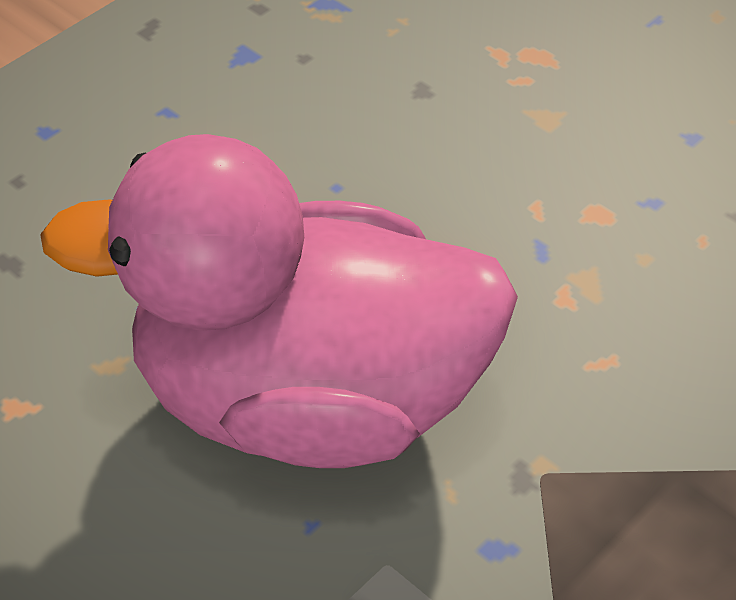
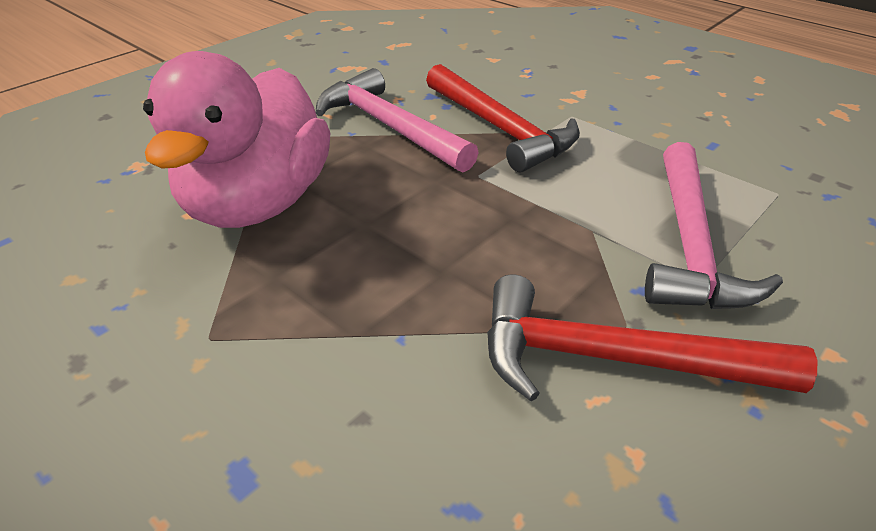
pink hammer: 0 -> 2
red hammer: 0 -> 2

